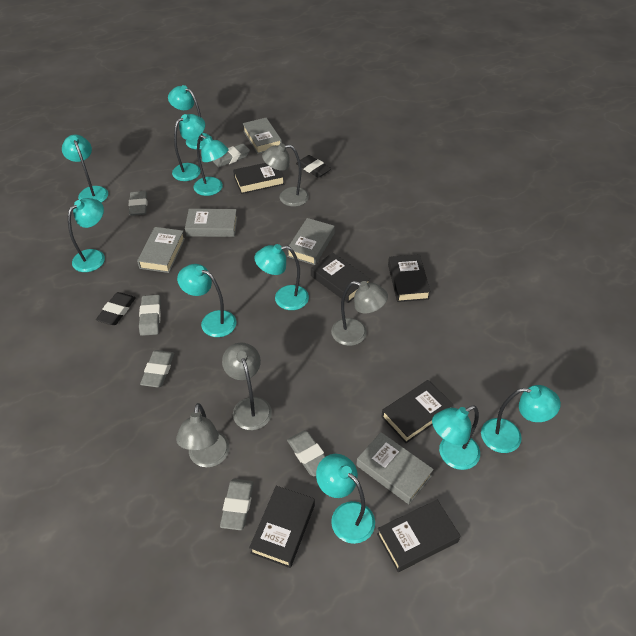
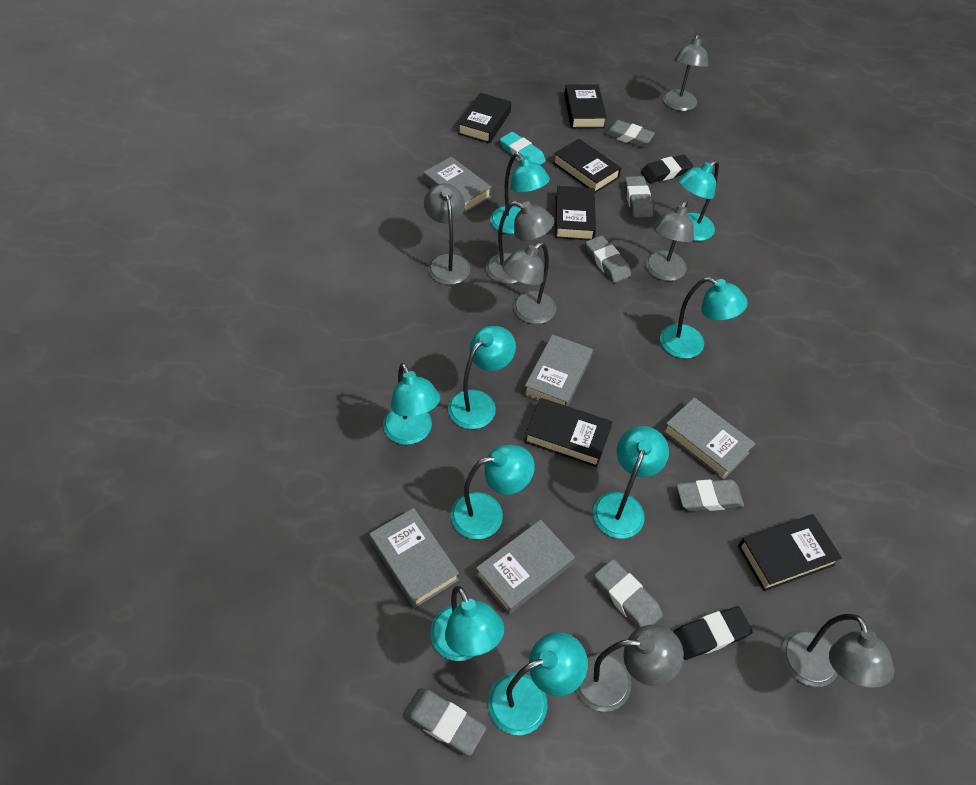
grey lamp: 4 -> 7
turquoise eraser: 0 -> 1
turquoise lamp: 10 -> 9

